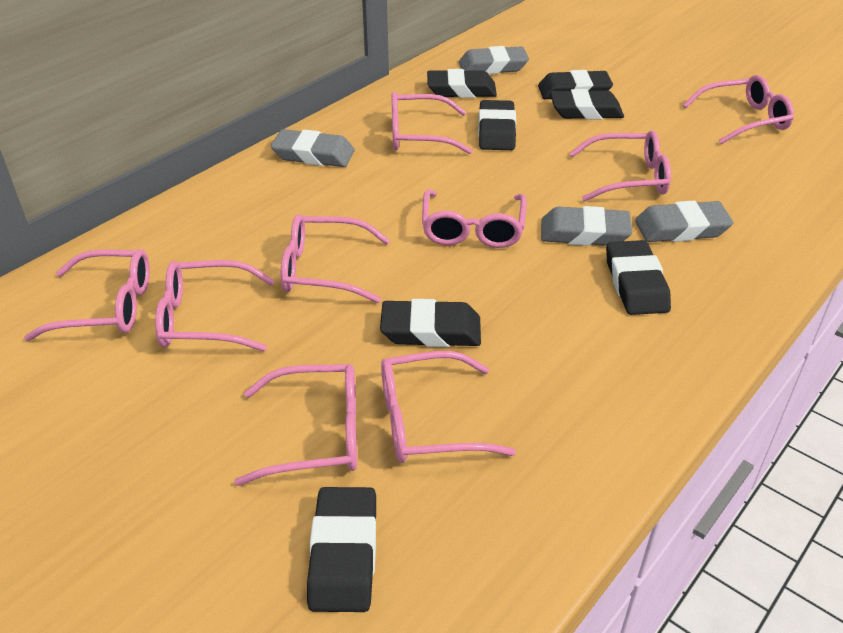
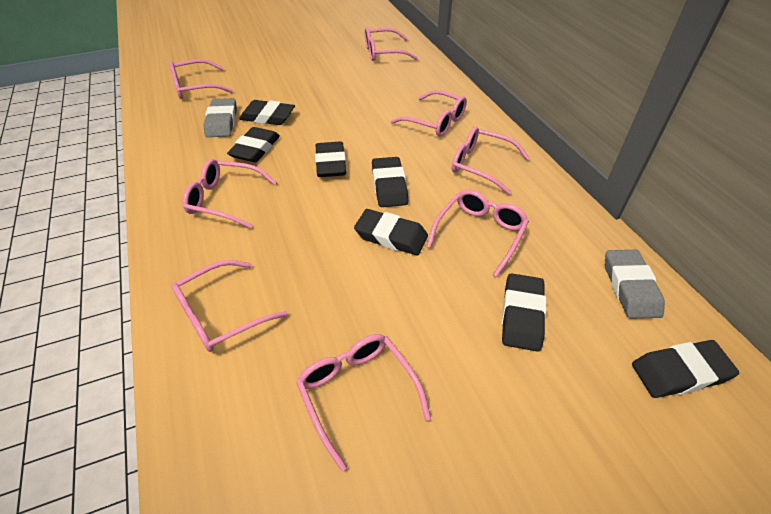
grey eraser: 4 -> 2
pink glasses: 9 -> 8

